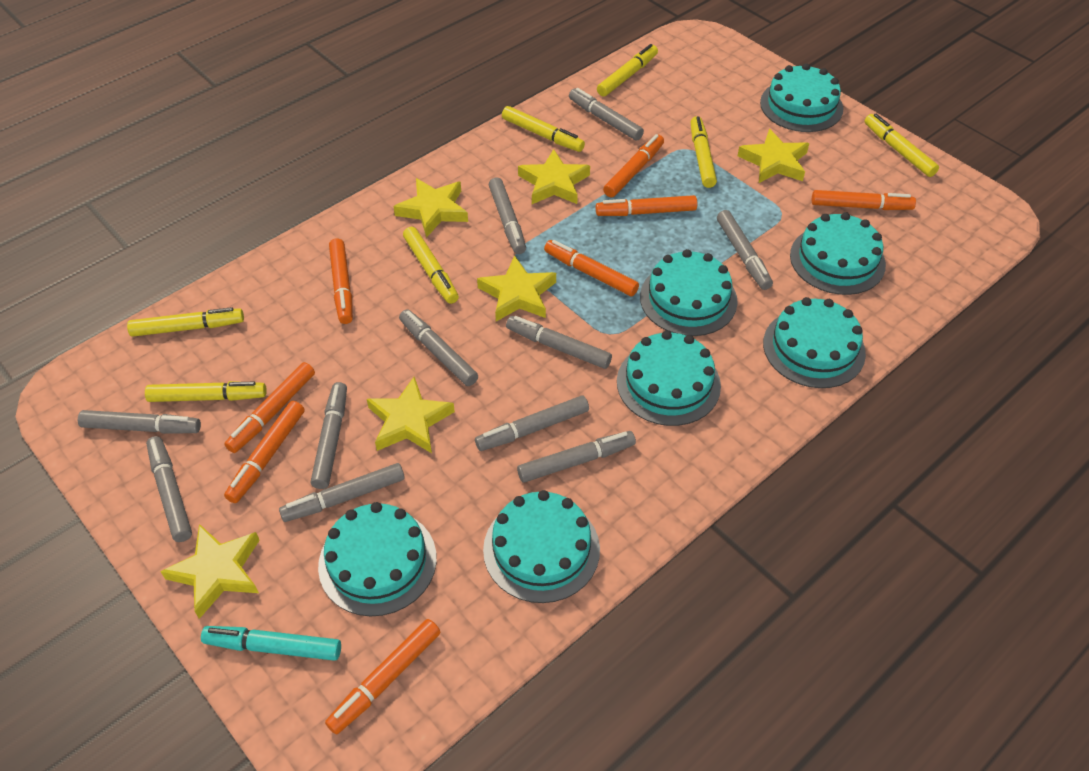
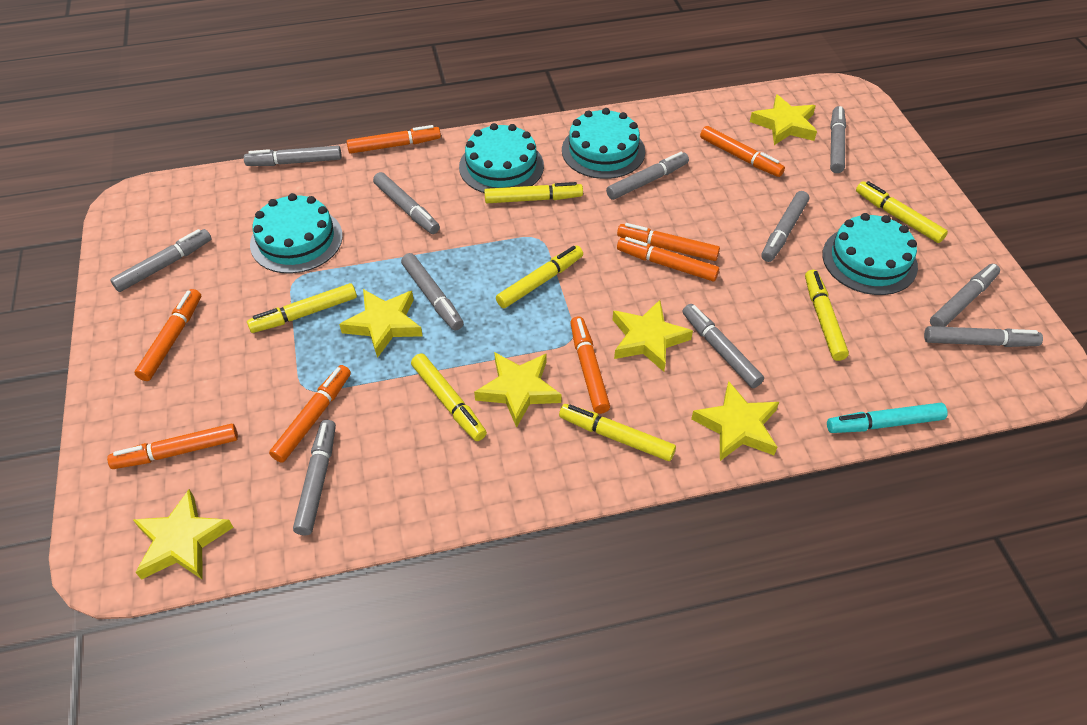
turquoise cake: 7 -> 4

